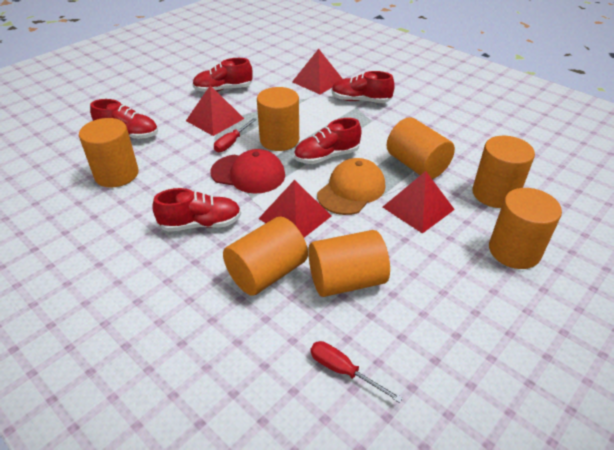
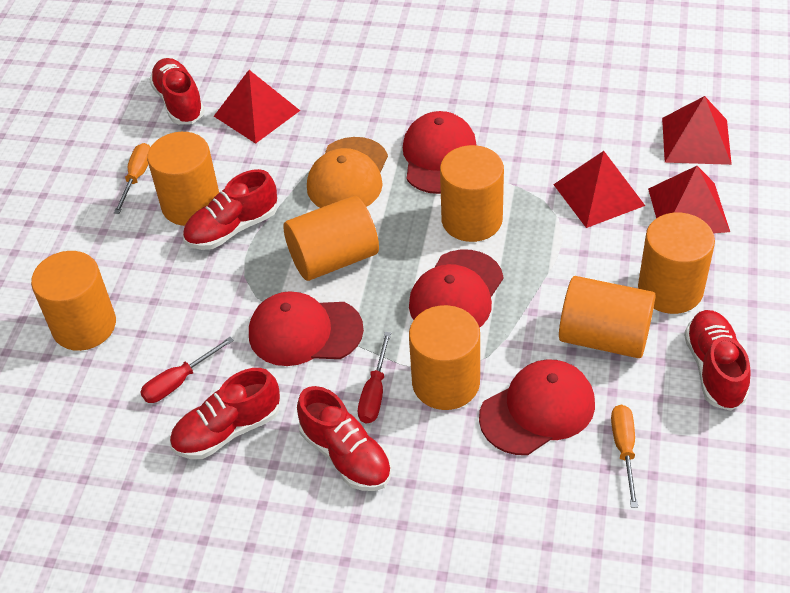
orange screwdriver: 0 -> 2
red cap: 1 -> 4

